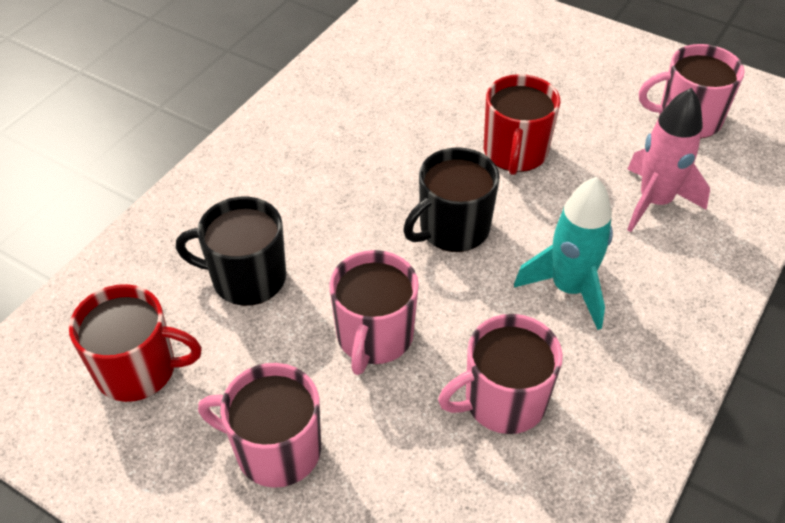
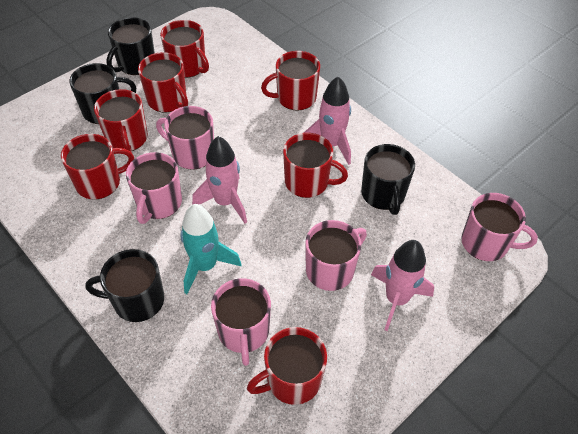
black mug: 2 -> 4
pink mug: 4 -> 5
pink rocket: 1 -> 3
red mug: 2 -> 7

